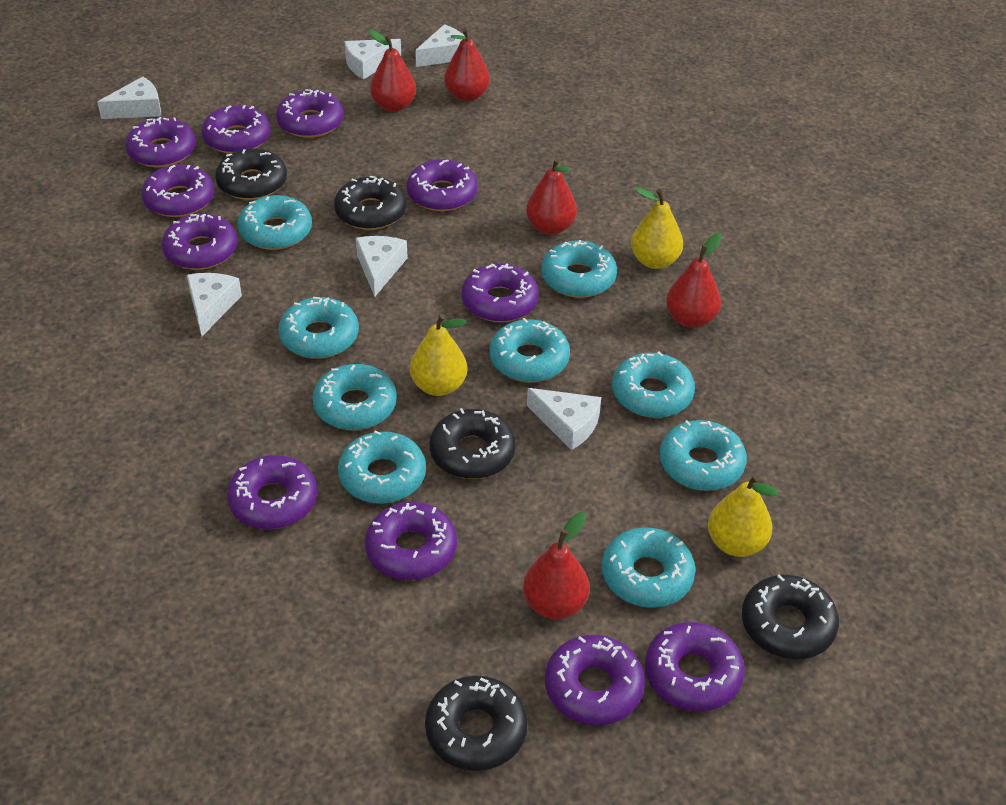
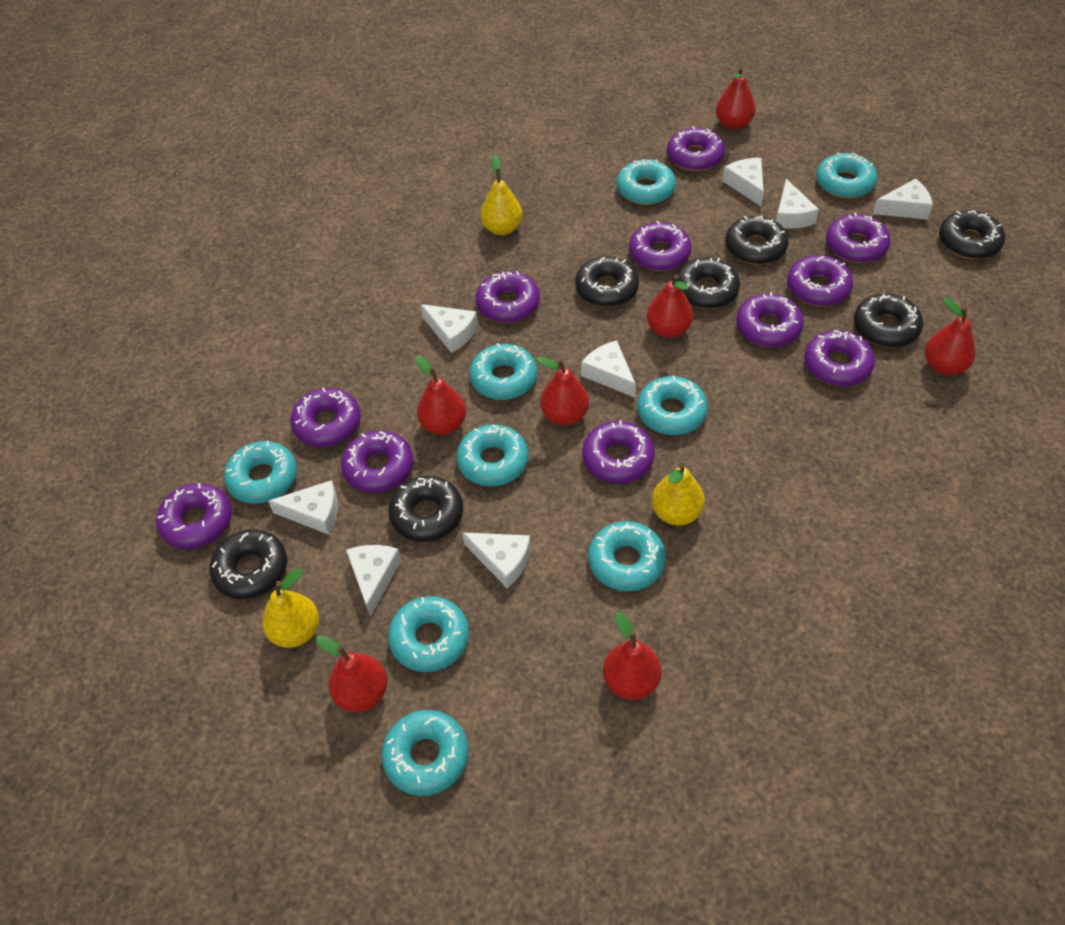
black donut: 5 -> 7
red pear: 5 -> 7
white cheese: 6 -> 8

